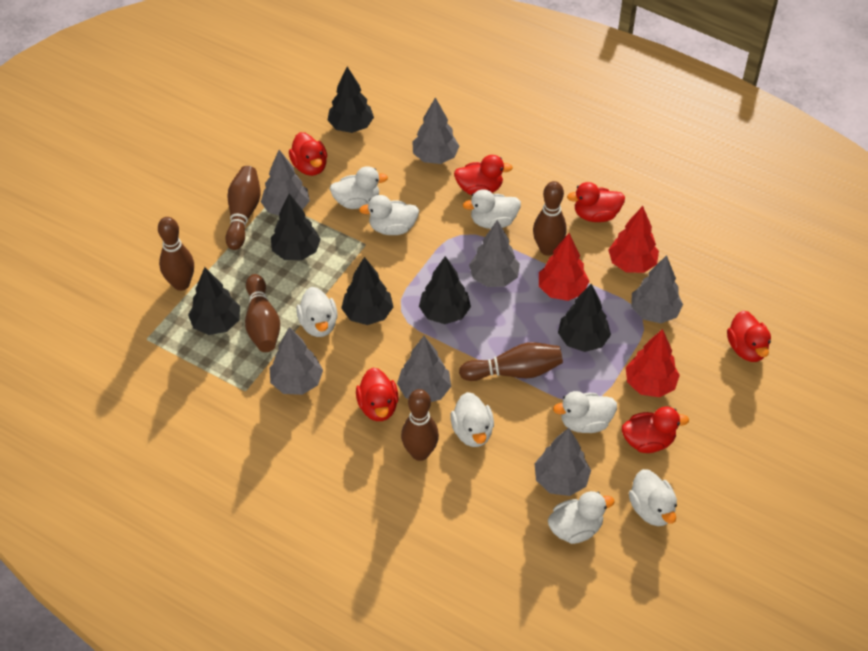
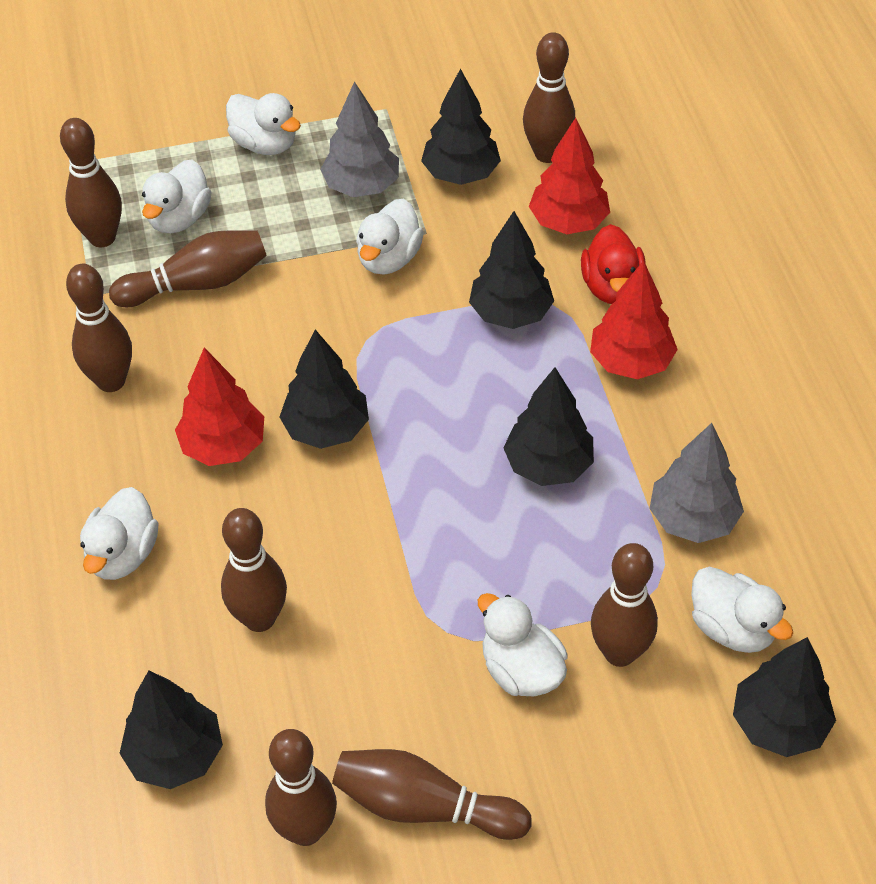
brown bowling pin: 6 -> 8
grey tree: 7 -> 2
red duck: 6 -> 1
white duck: 8 -> 6

